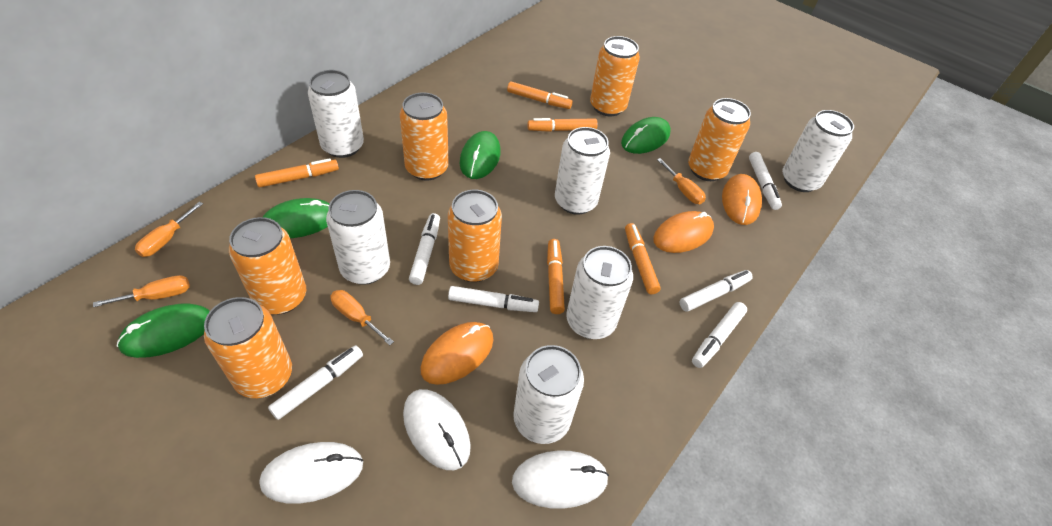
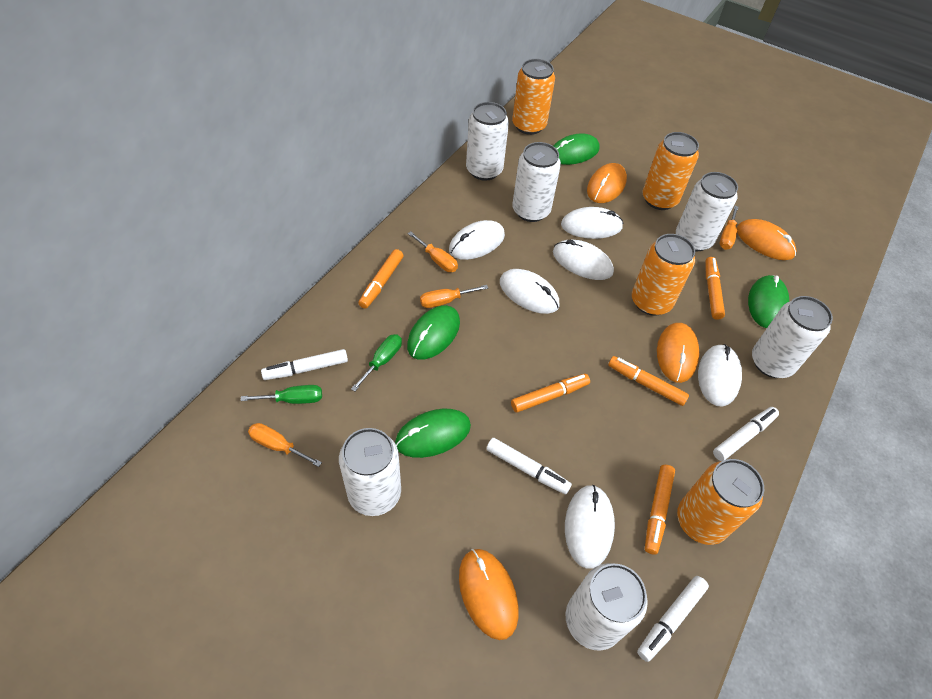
green screwdriver: 0 -> 2
orange can: 6 -> 4
orange mouse: 3 -> 4
white marker: 6 -> 4
white mouse: 3 -> 6

